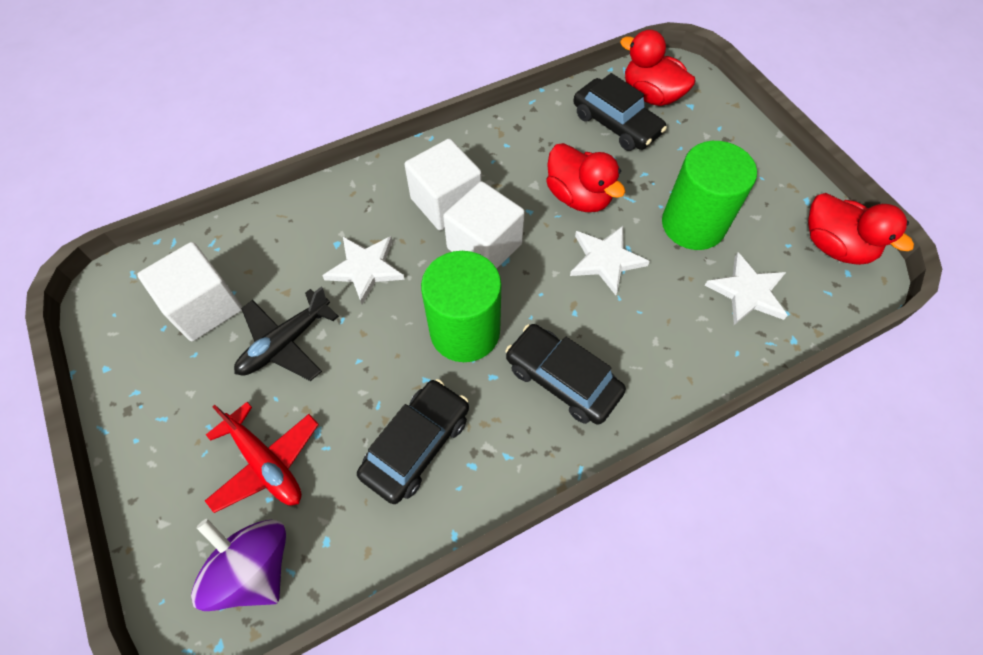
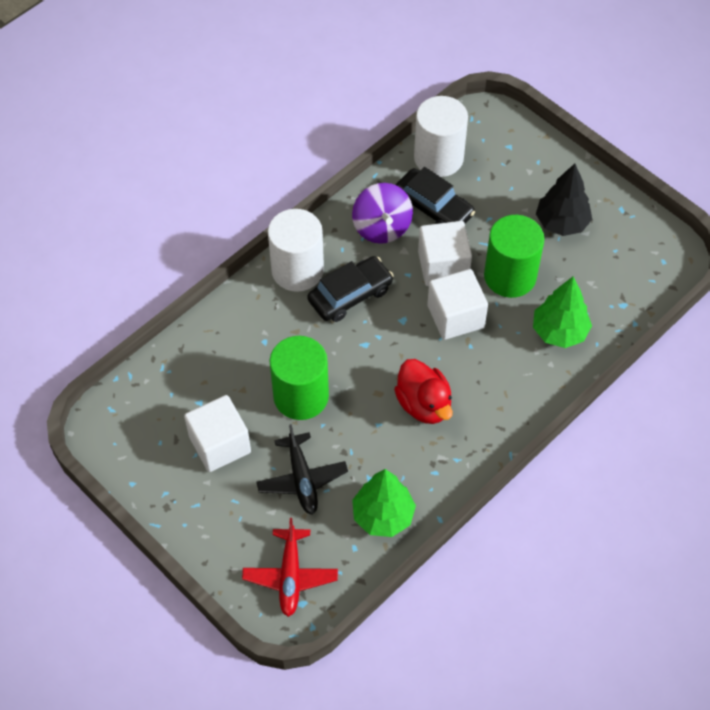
black car: 3 -> 2
black tree: 0 -> 1
green tree: 0 -> 2
red duck: 3 -> 1
white cylinder: 0 -> 2
white star: 3 -> 0

